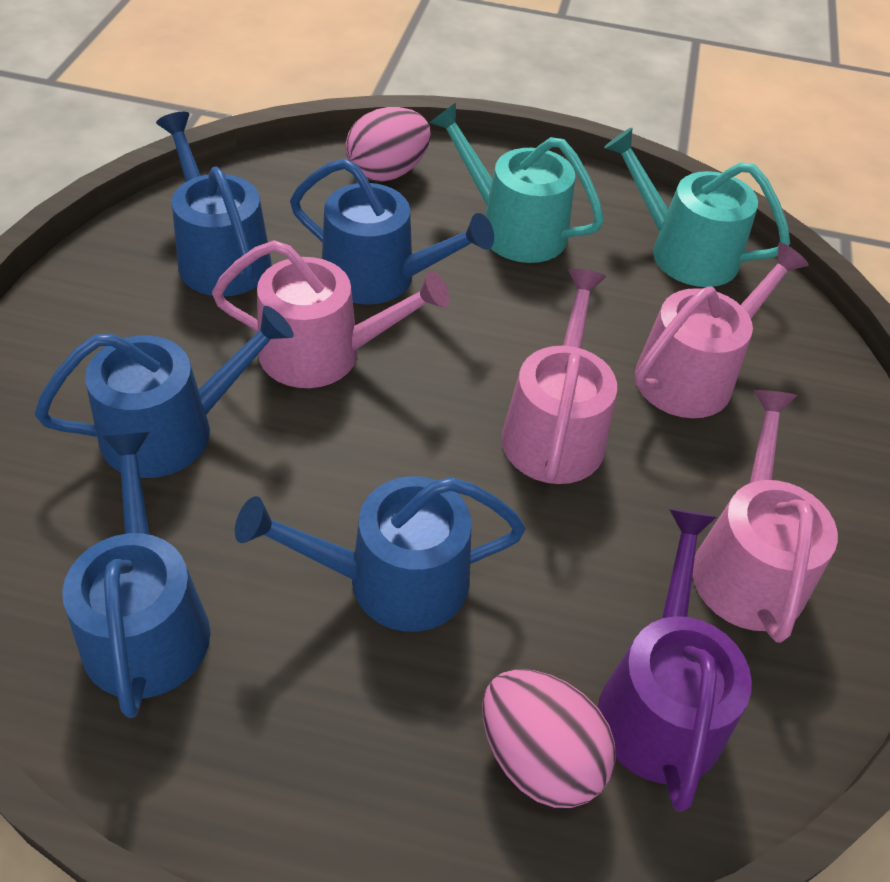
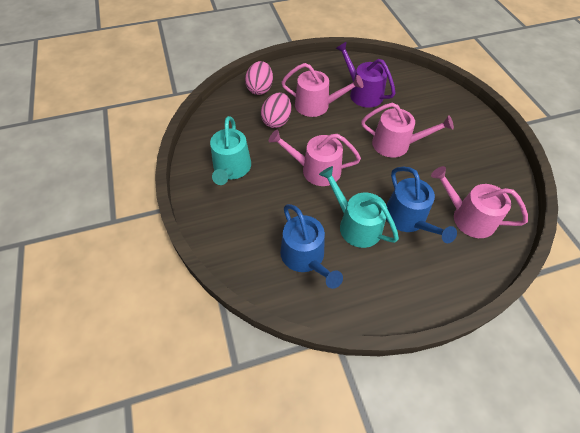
blue watering can: 5 -> 2

